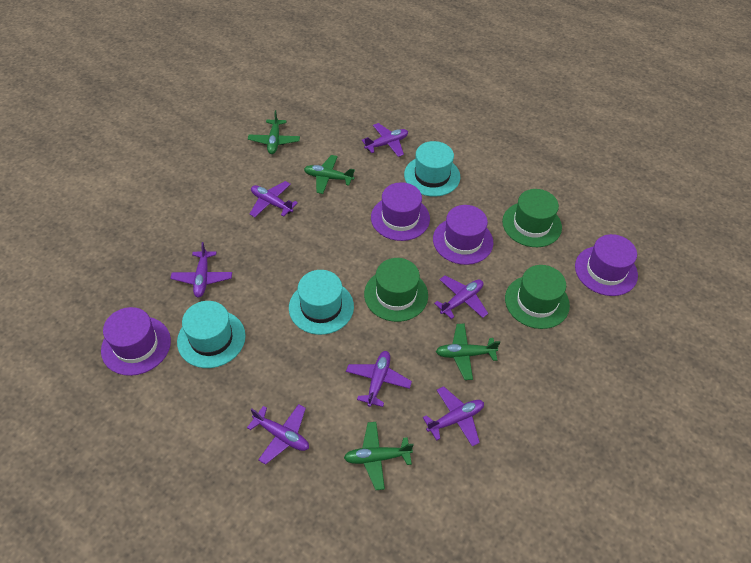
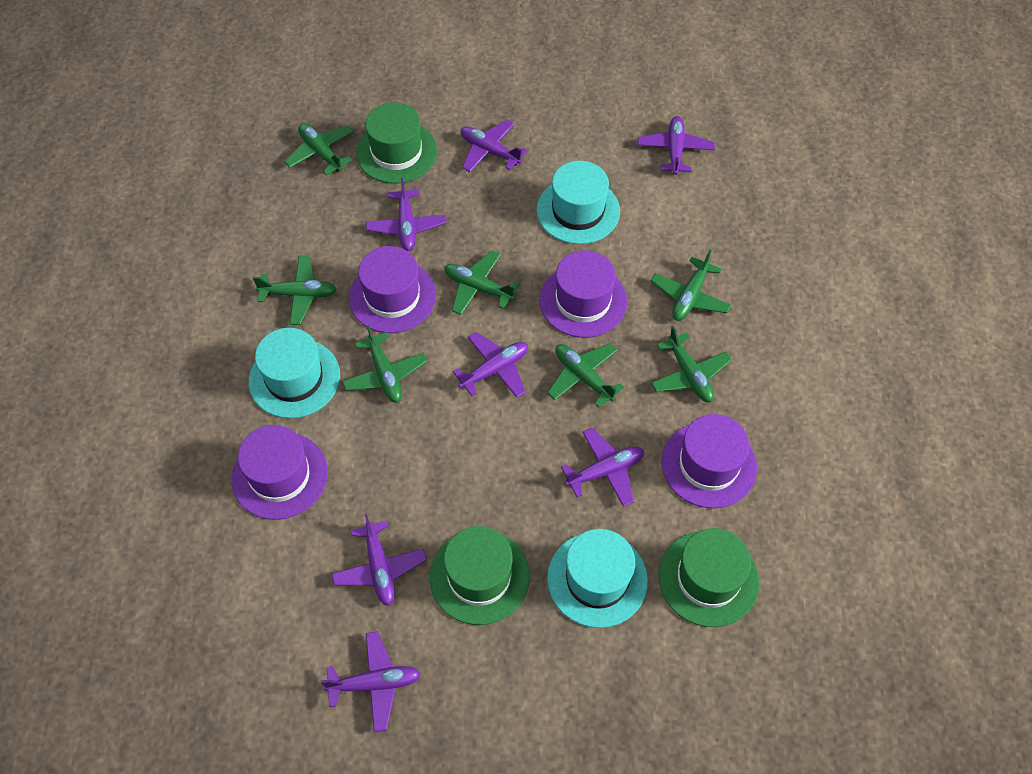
green plane: 4 -> 7

